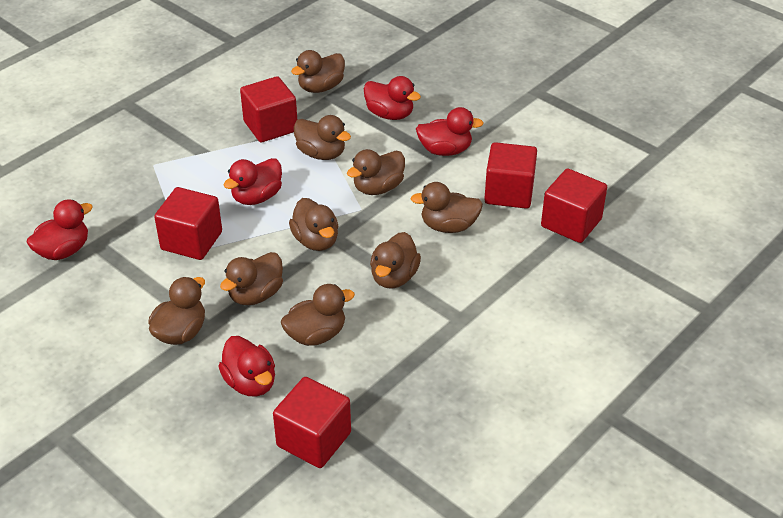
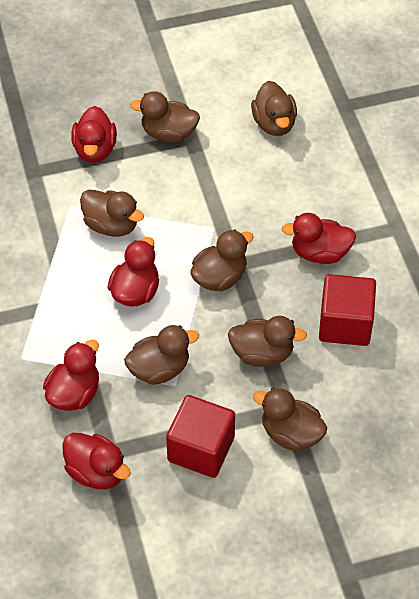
brown duck: 9 -> 7
red cube: 5 -> 2

